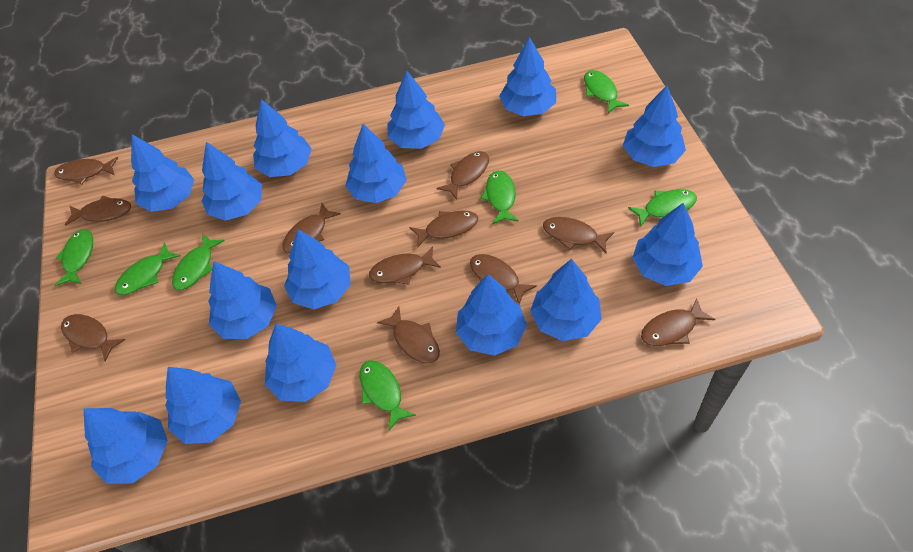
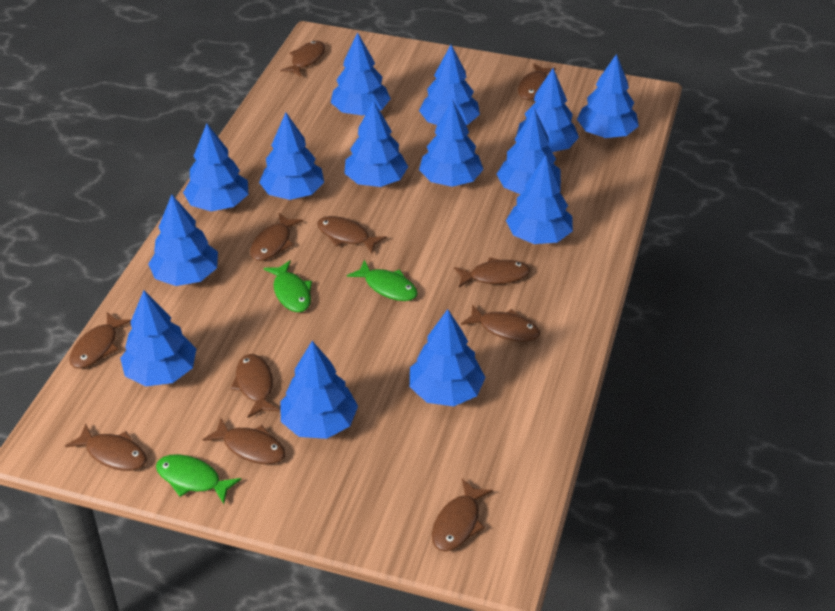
blue tree: 15 -> 14
green fish: 7 -> 3

